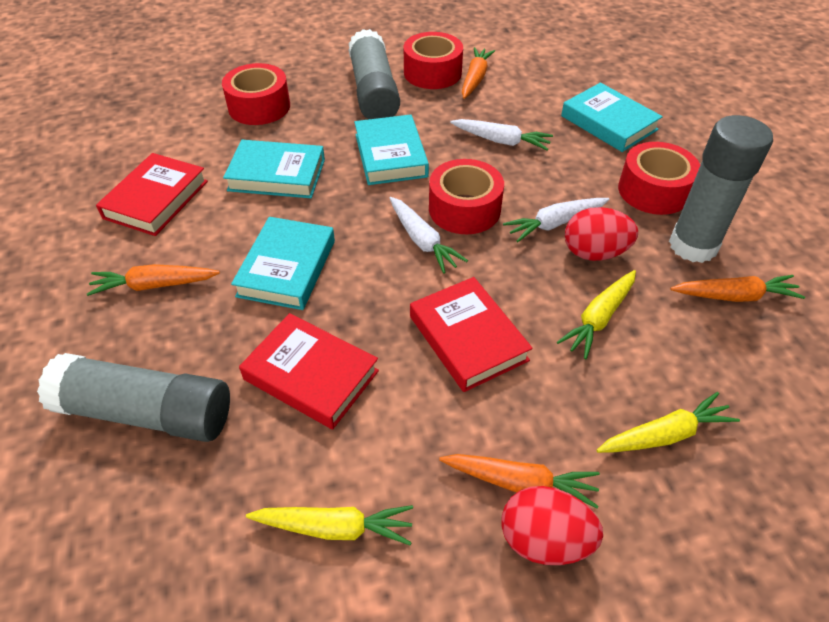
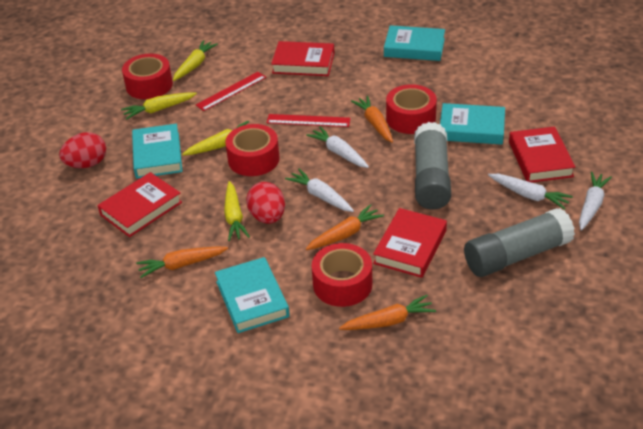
grey glue stick: 3 -> 2
red book: 3 -> 4
red ruler: 0 -> 2
white carrot: 3 -> 4
yellow carrot: 3 -> 4

